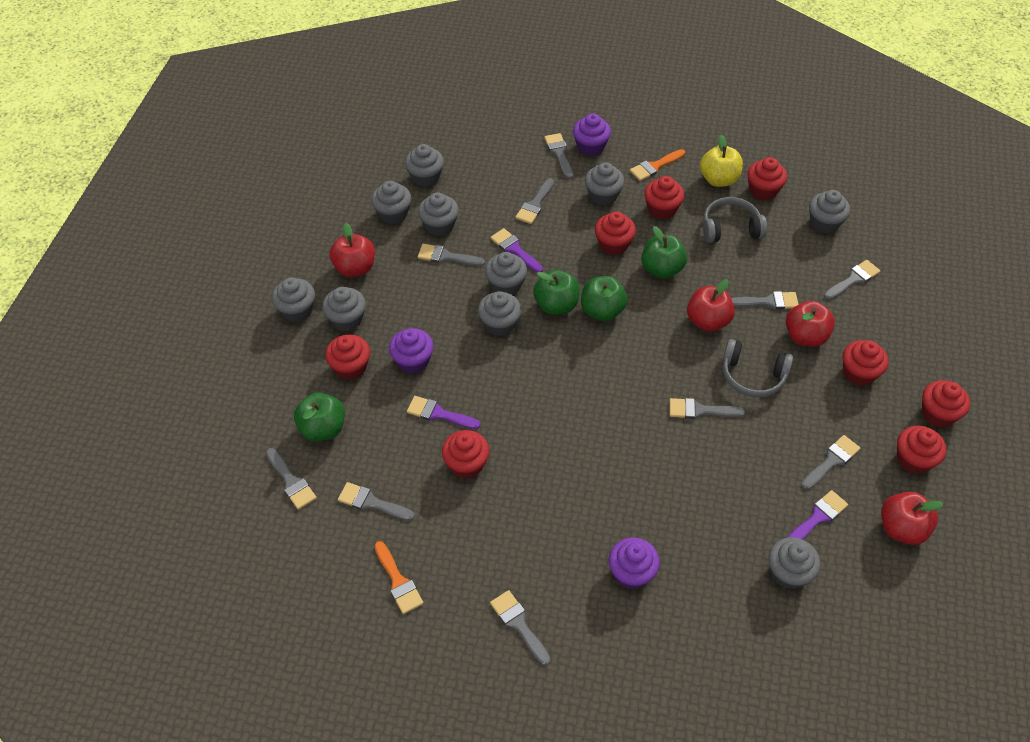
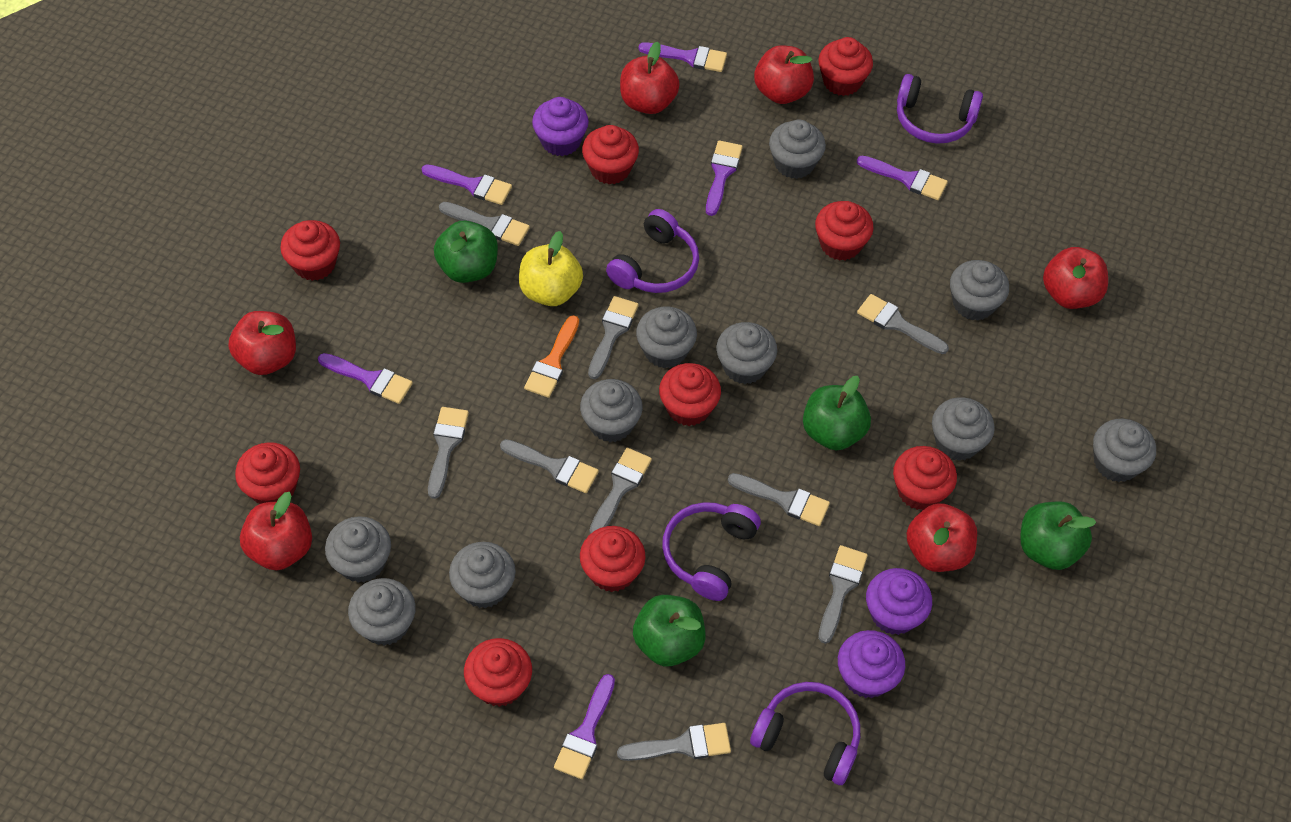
grey brush: 10 -> 9
grey headphones: 2 -> 0
orange brush: 2 -> 1
purple brush: 3 -> 6
purple headphones: 0 -> 4
red apple: 4 -> 6
red cupcake: 8 -> 9

